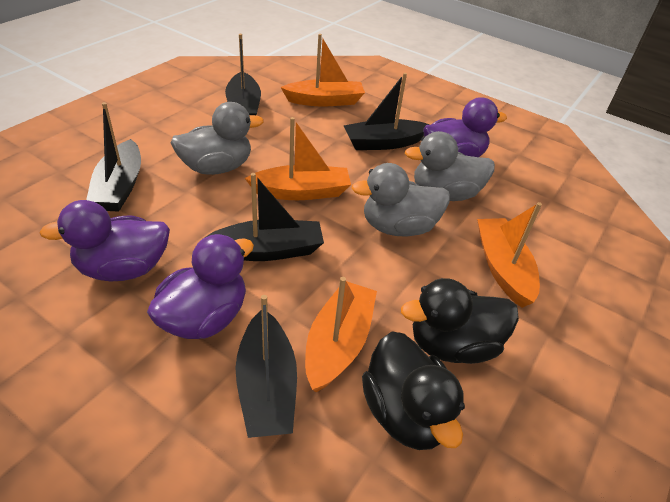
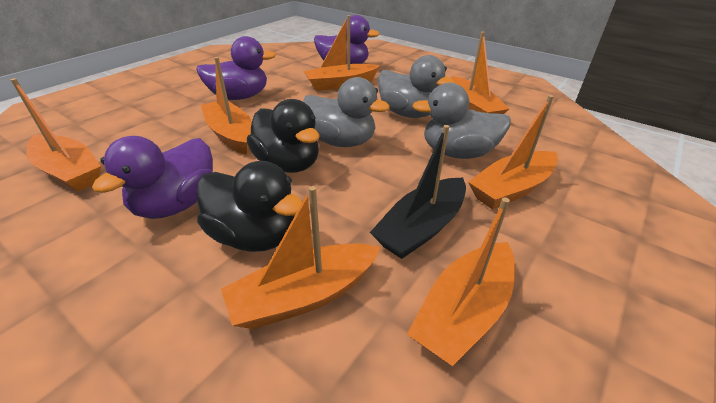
black boat: 5 -> 1
orange boat: 4 -> 7

